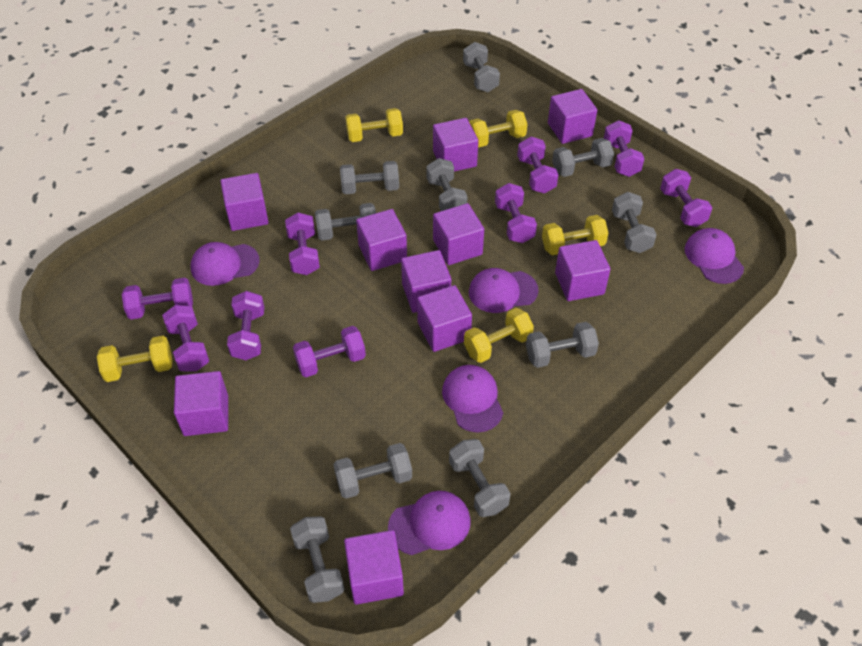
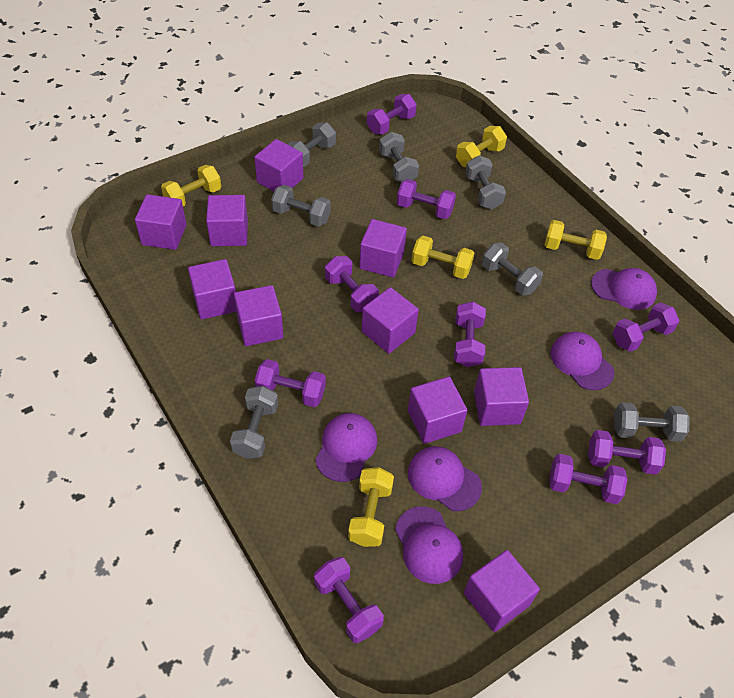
grey dumbbell: 10 -> 7

